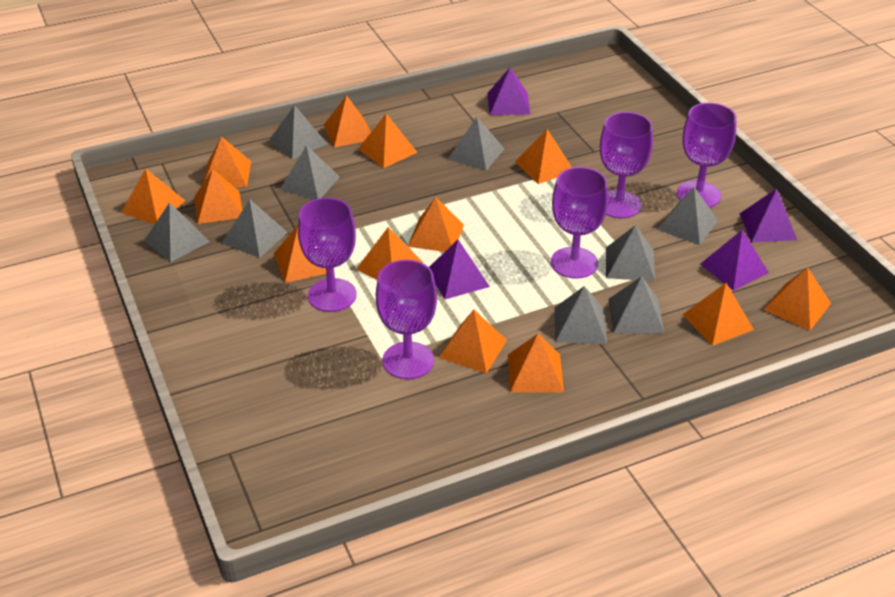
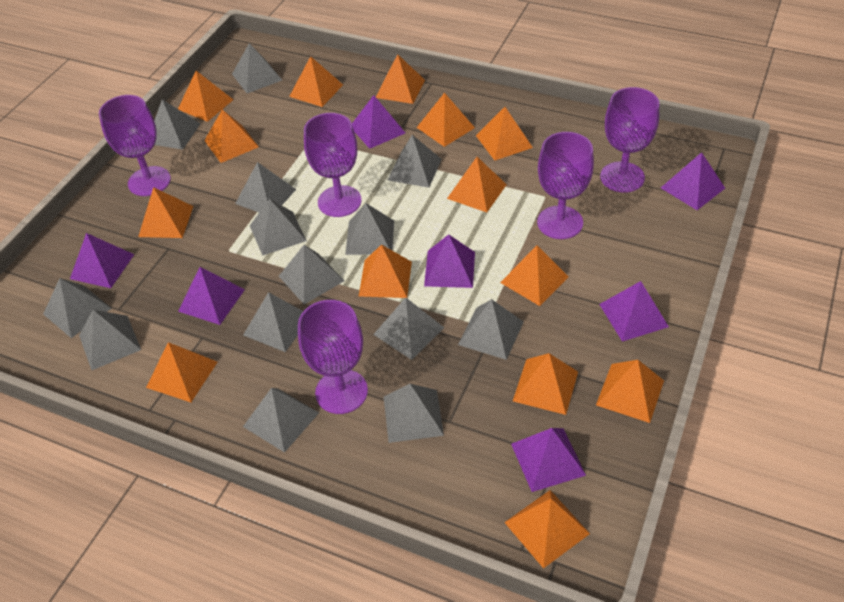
grey pyramid: 9 -> 14
orange pyramid: 13 -> 14
purple pyramid: 4 -> 7

